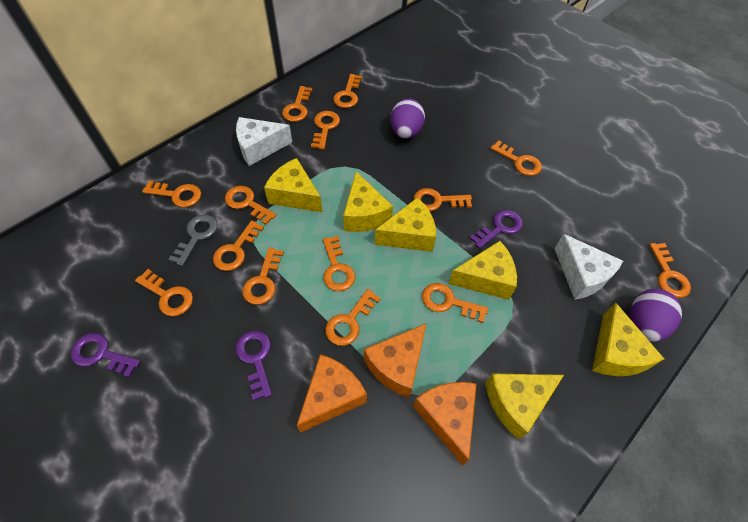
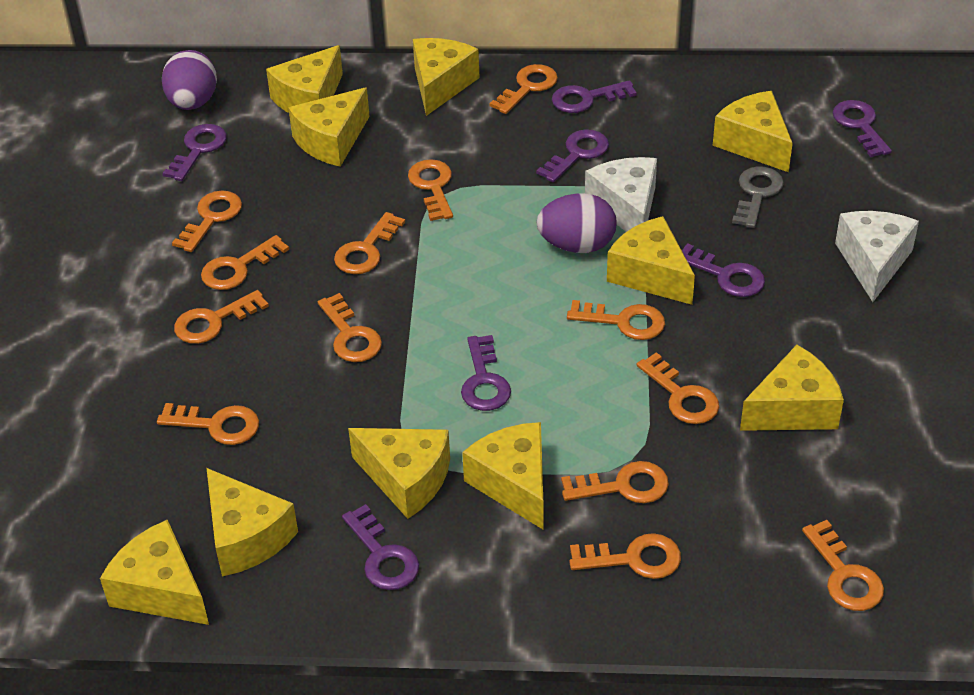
orange cheese: 3 -> 0
orange key: 14 -> 13
purple key: 3 -> 7
yellow cheese: 6 -> 10

